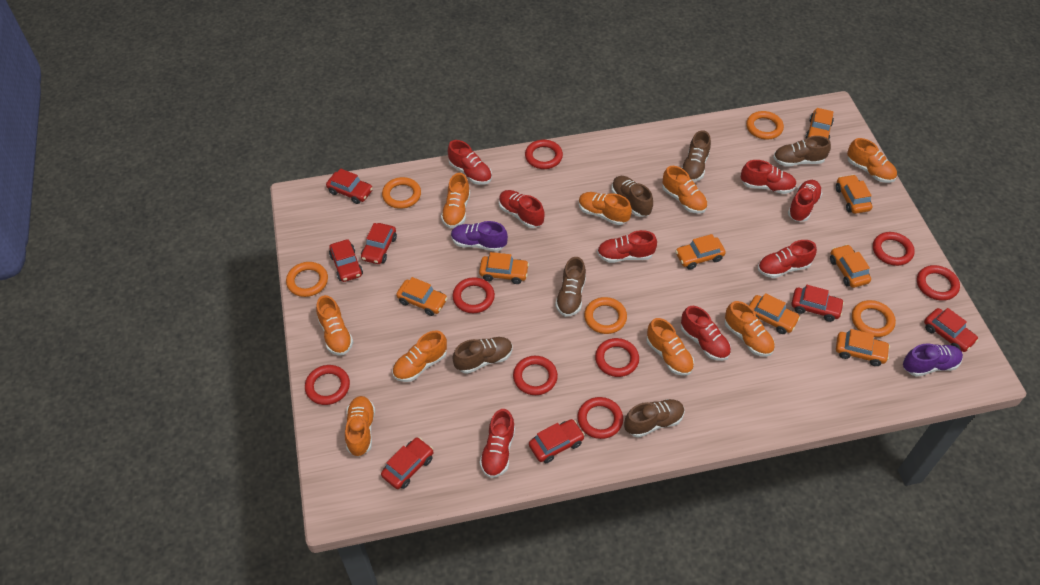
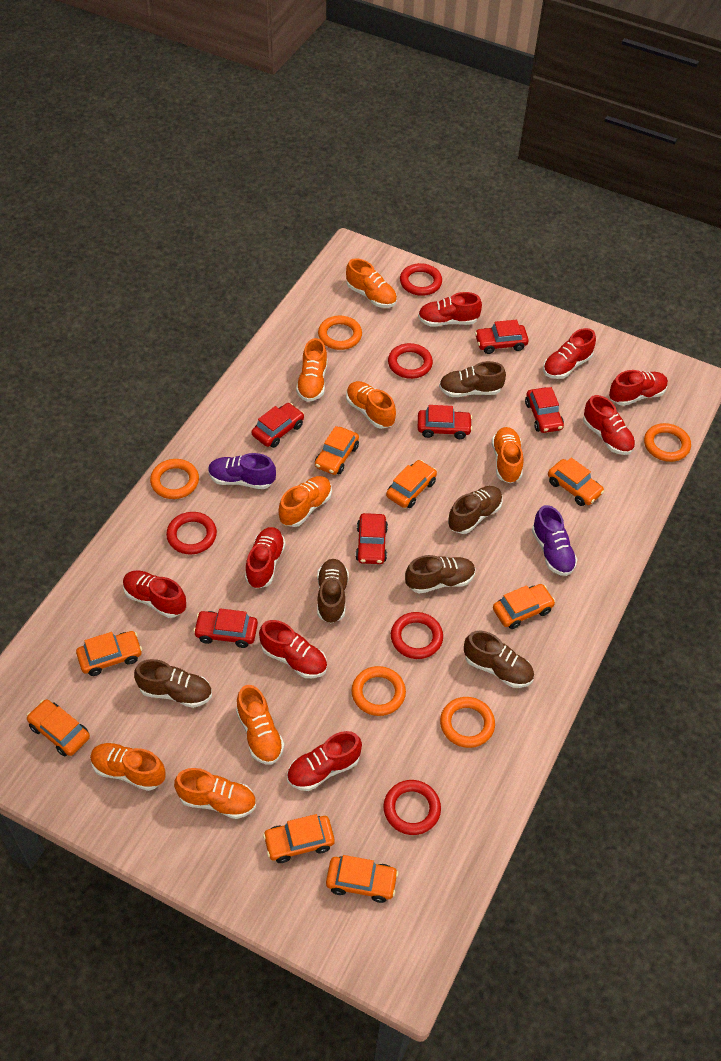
orange shoe: 9 -> 8
red car: 7 -> 6
red ring: 8 -> 5

